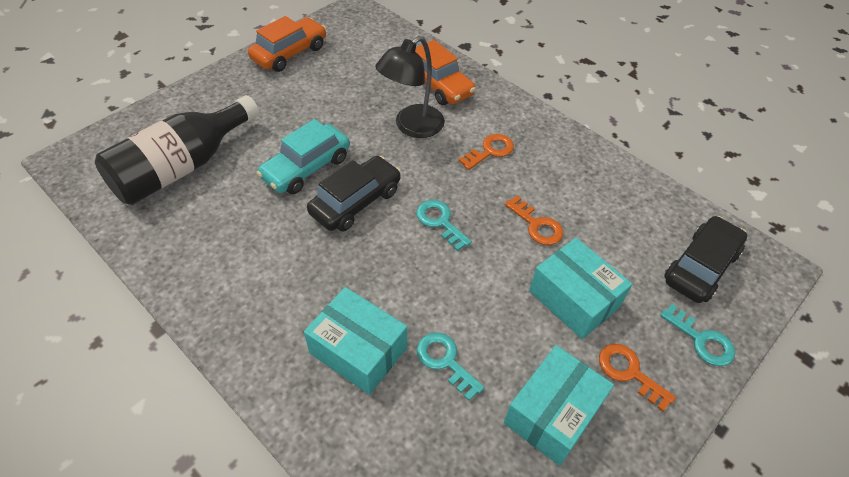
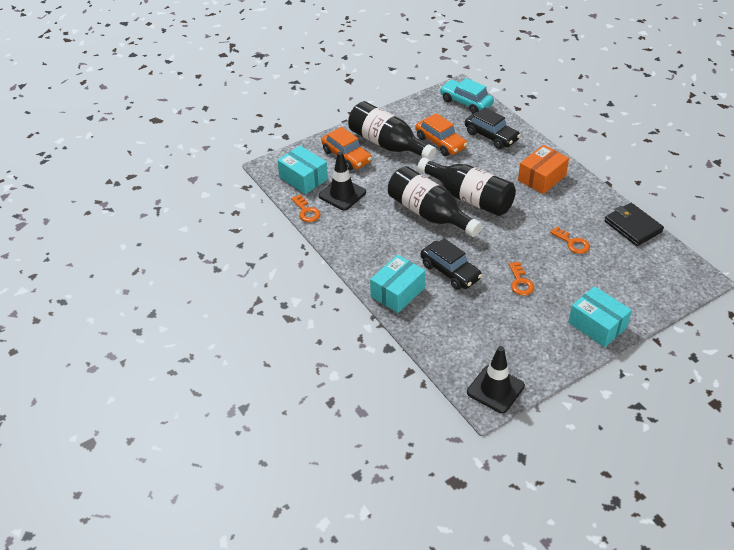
black bottle: 1 -> 3
black lamp: 1 -> 0
black traffic cone: 0 -> 2
black wallet: 0 -> 1
orange box: 0 -> 1
turquoise key: 3 -> 0

